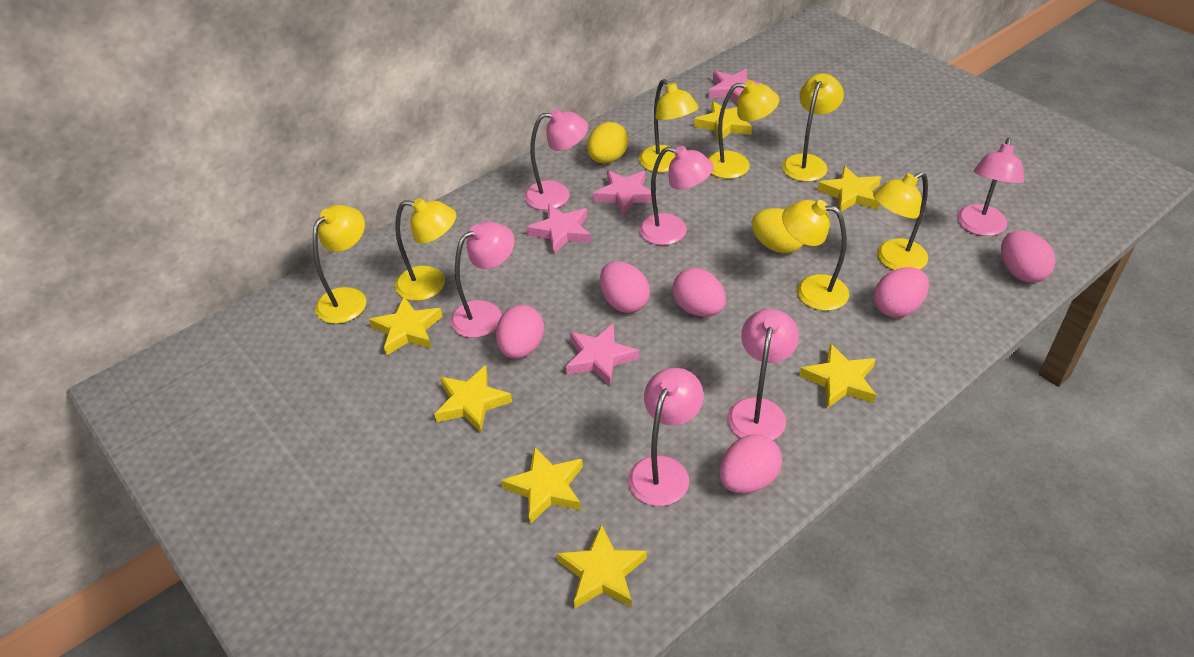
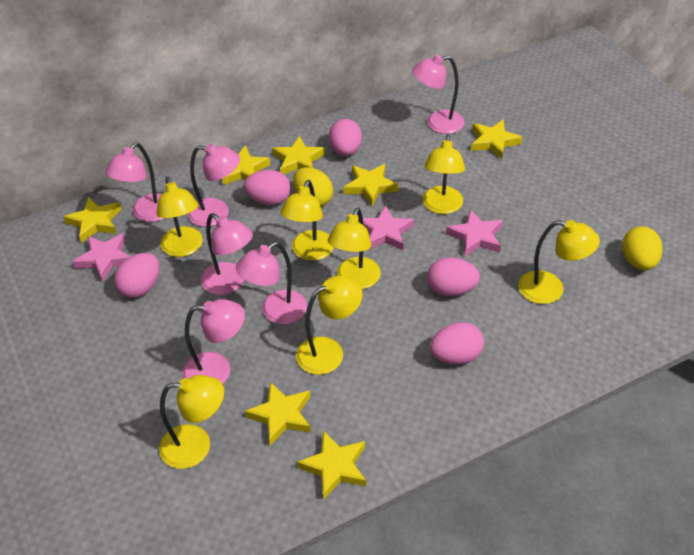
pink egg: 6 -> 5
pink star: 4 -> 3

